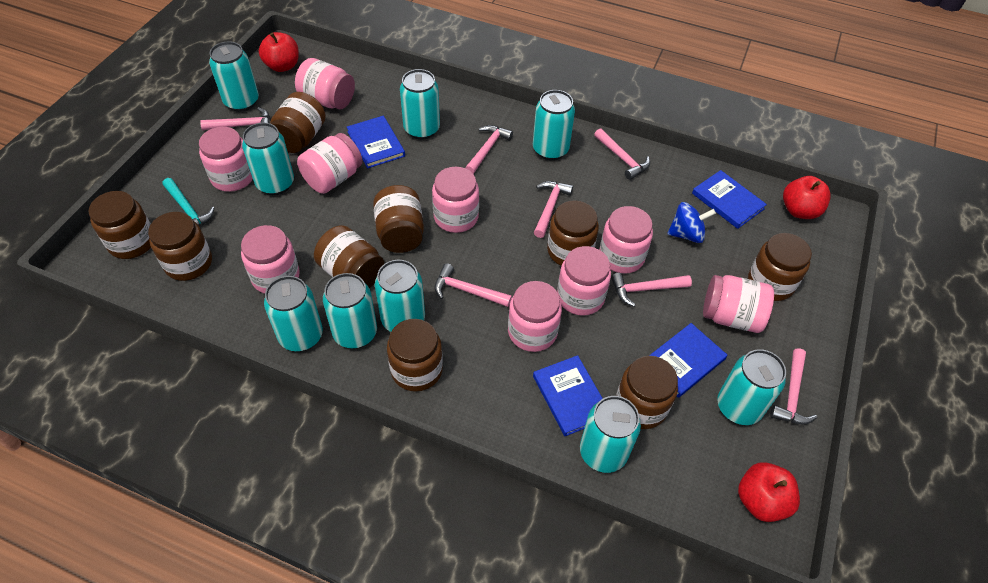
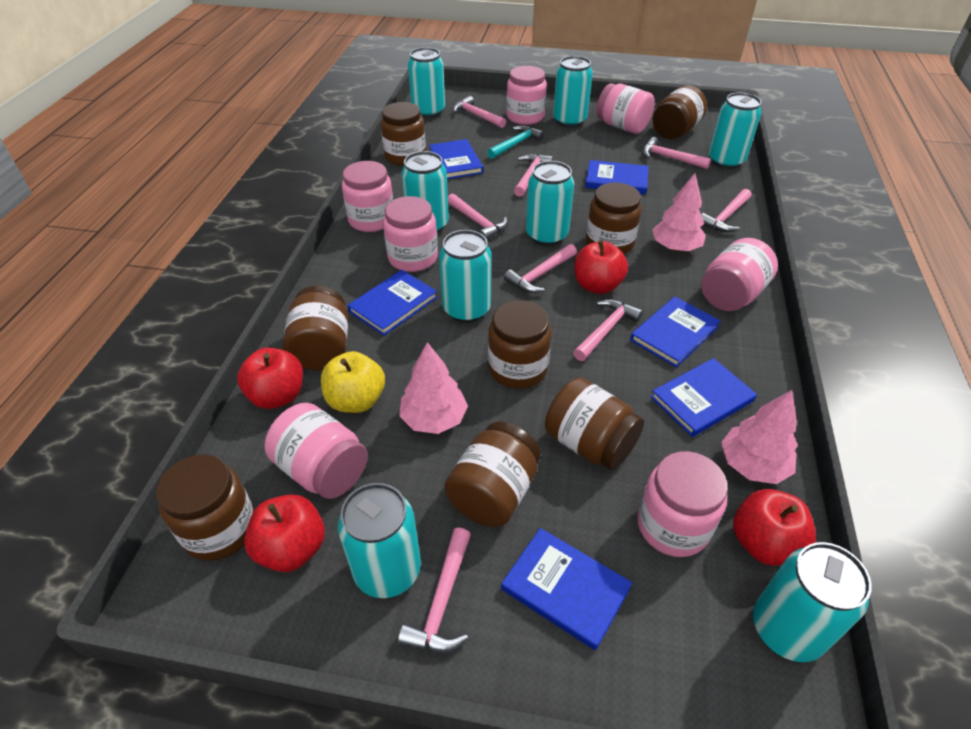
blue book: 4 -> 6
blue spinning top: 1 -> 0
brown jar: 9 -> 8
pink hammer: 7 -> 8
pink jar: 9 -> 7
pink tree: 0 -> 3
red apple: 3 -> 4
turquoise can: 9 -> 8
yellow apple: 0 -> 1

